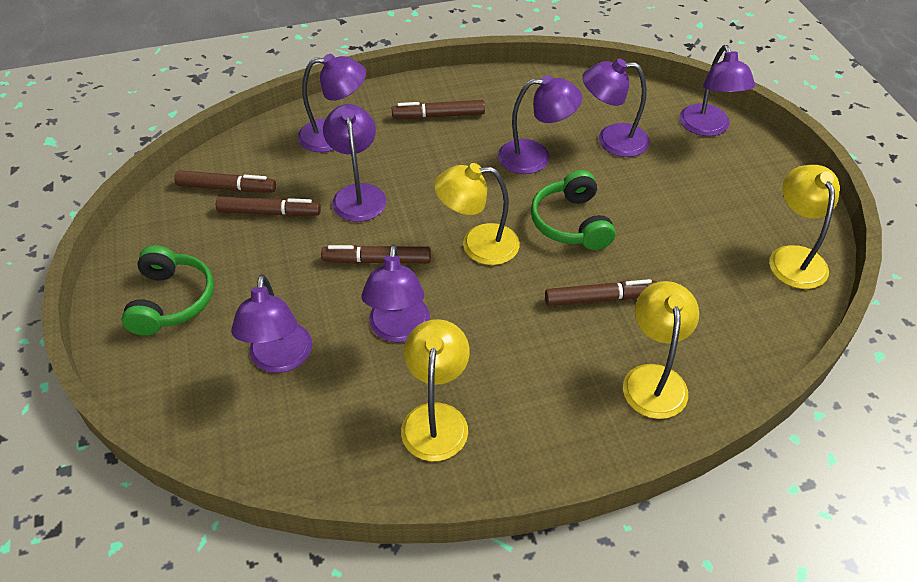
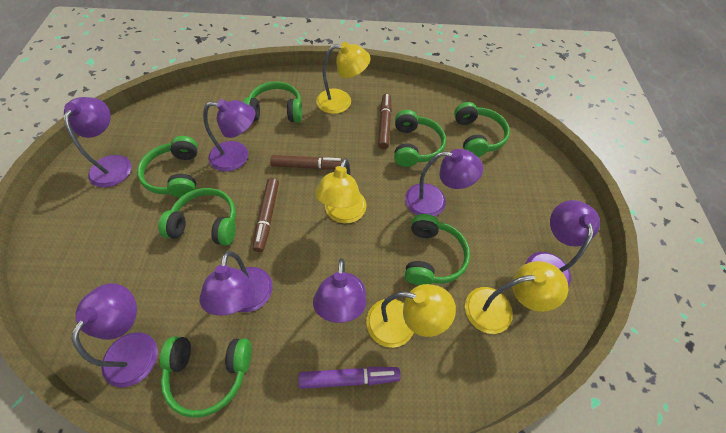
brown marker: 5 -> 3
green headphones: 2 -> 7
purple marker: 0 -> 1

